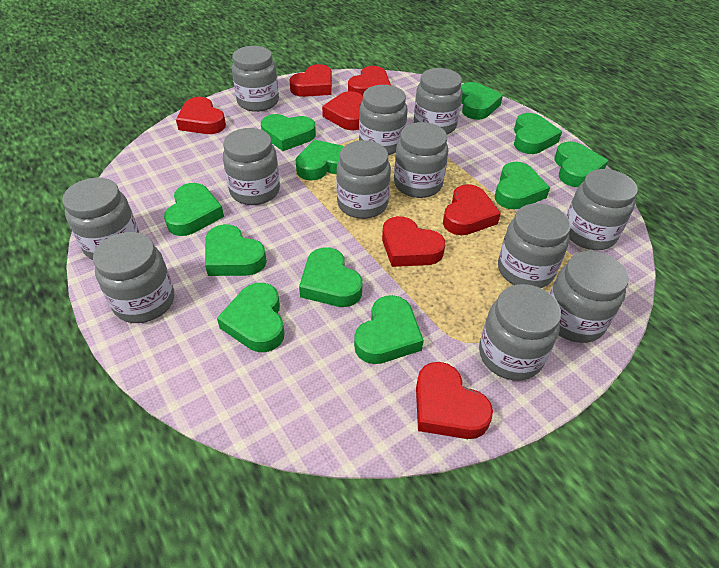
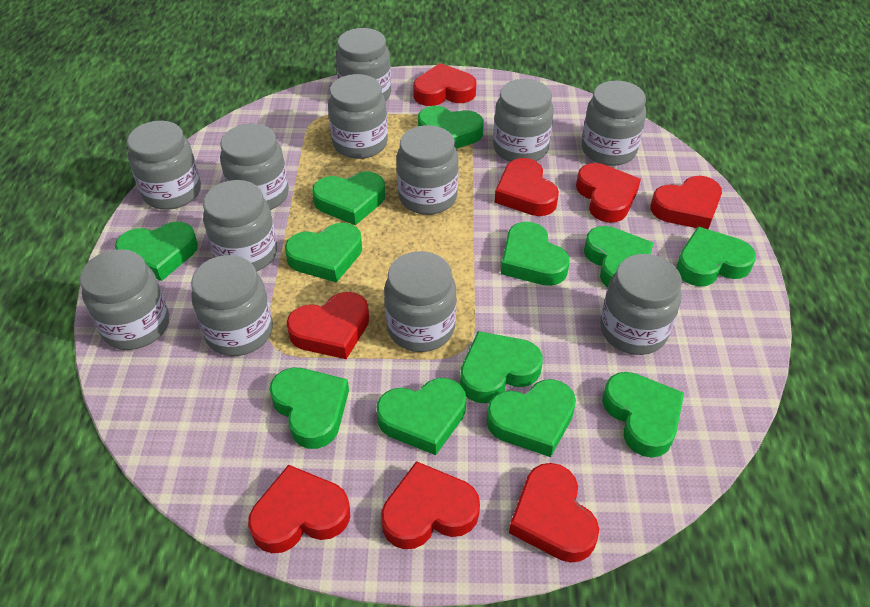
green heart: 11 -> 12
red heart: 7 -> 8

